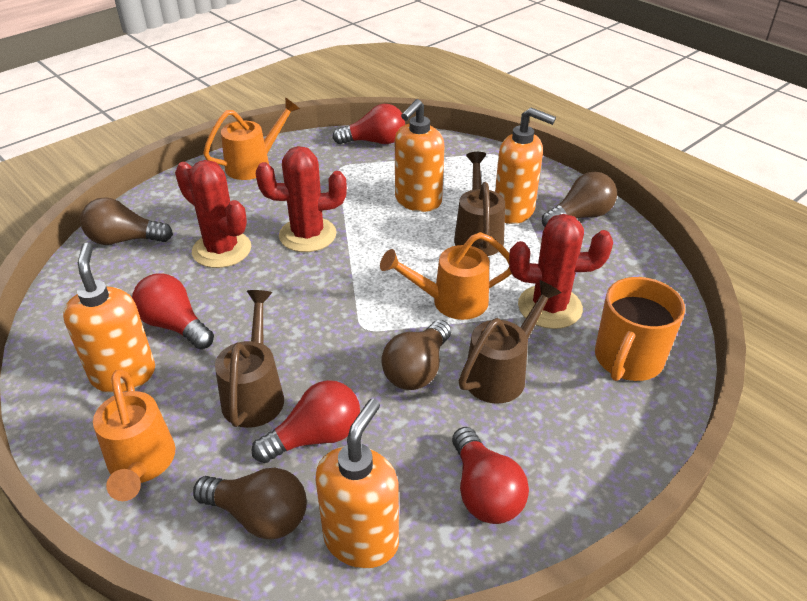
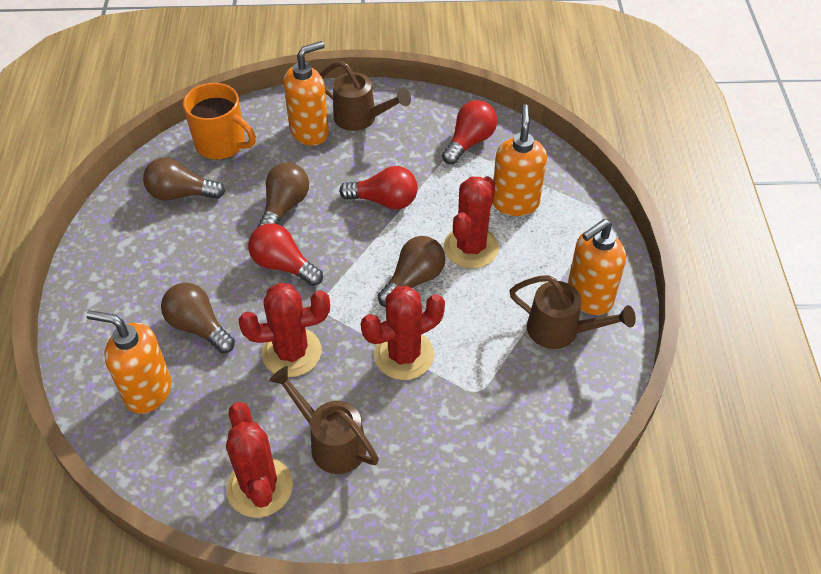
orange watering can: 3 -> 0
red cactus: 3 -> 4
red light bulb: 4 -> 3

